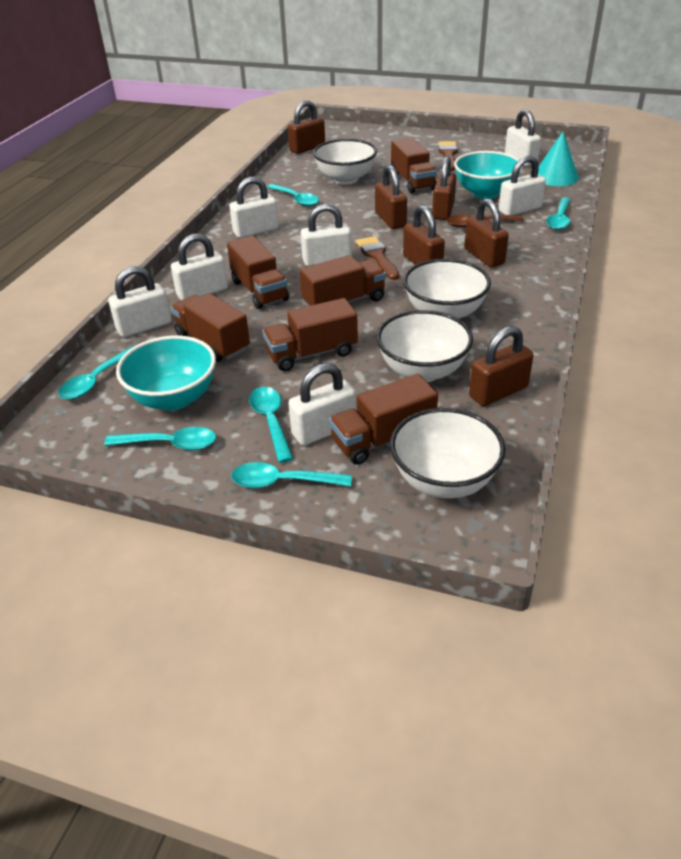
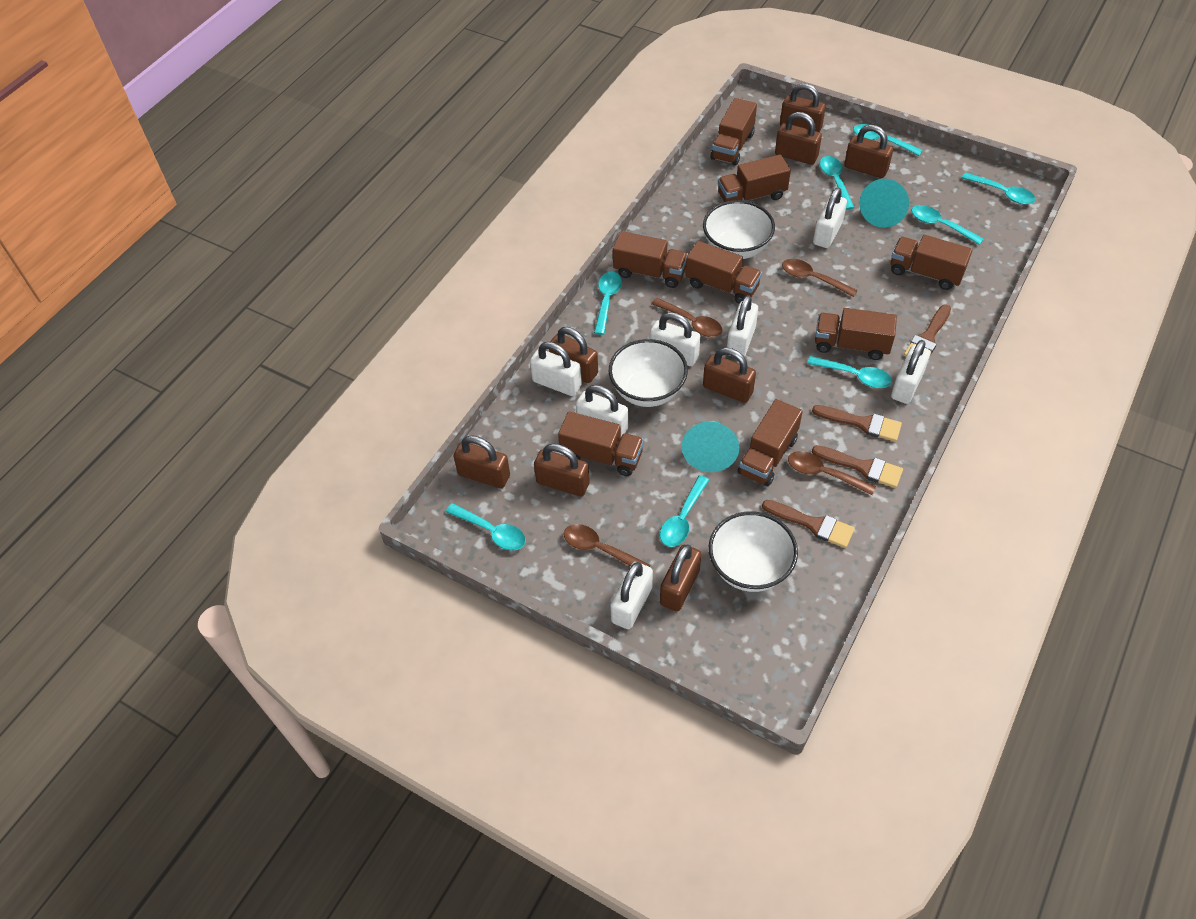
brown brush: 2 -> 4
brown padlock: 6 -> 8
brown spoon: 1 -> 4
brown truck: 6 -> 8
turquoise bowl: 2 -> 0
turquoise cone: 1 -> 2
turquoise spoon: 6 -> 8
white bowl: 4 -> 3

